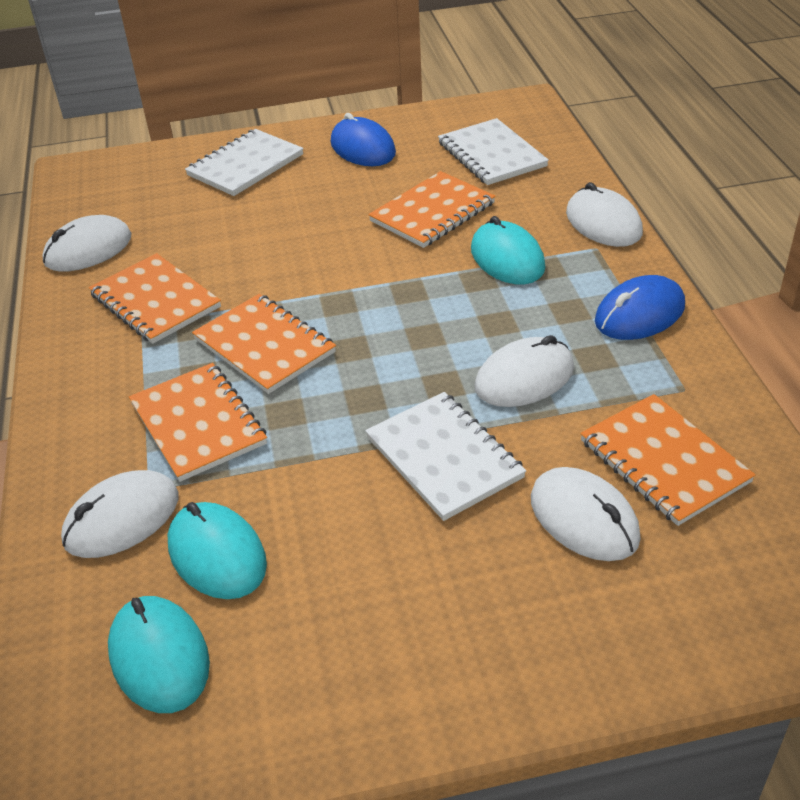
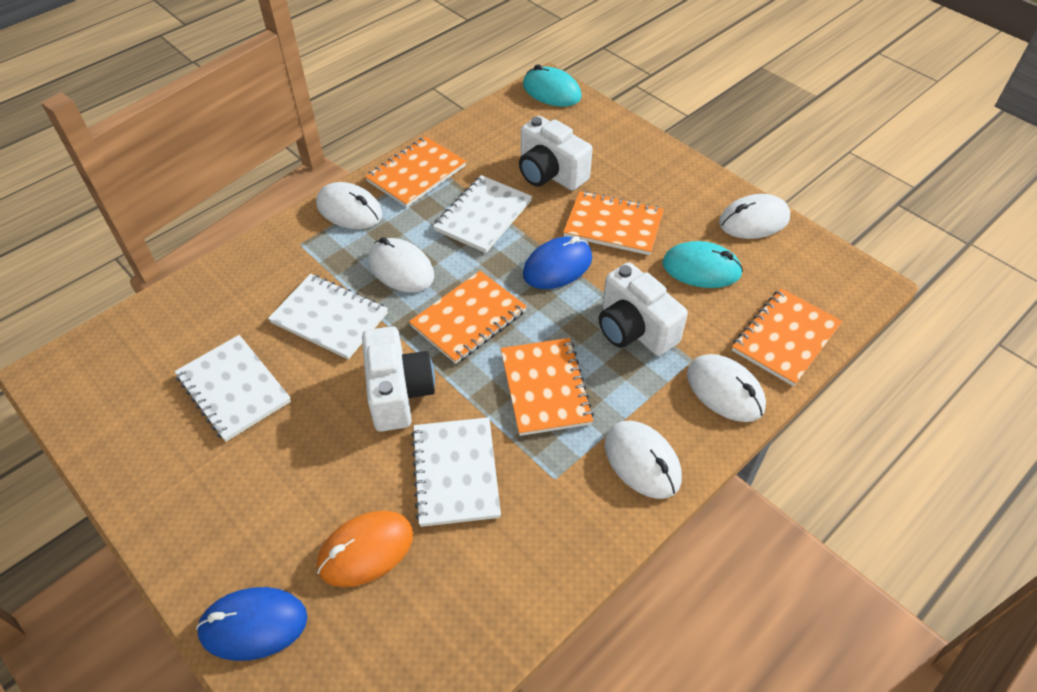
orange mouse: 0 -> 1
turquoise mouse: 3 -> 2
white camera: 0 -> 3
white notebook: 3 -> 4

